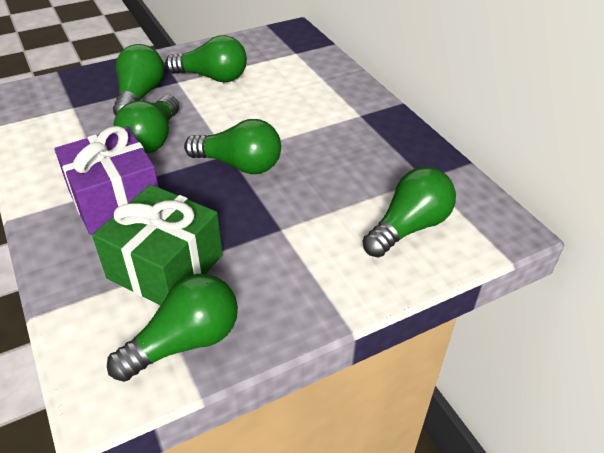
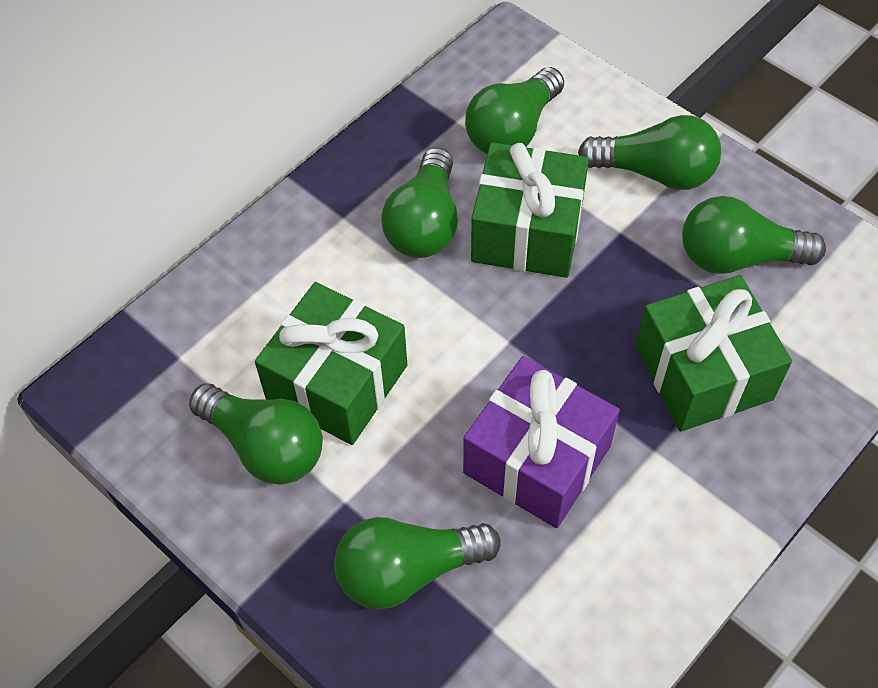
green gift: 1 -> 3

